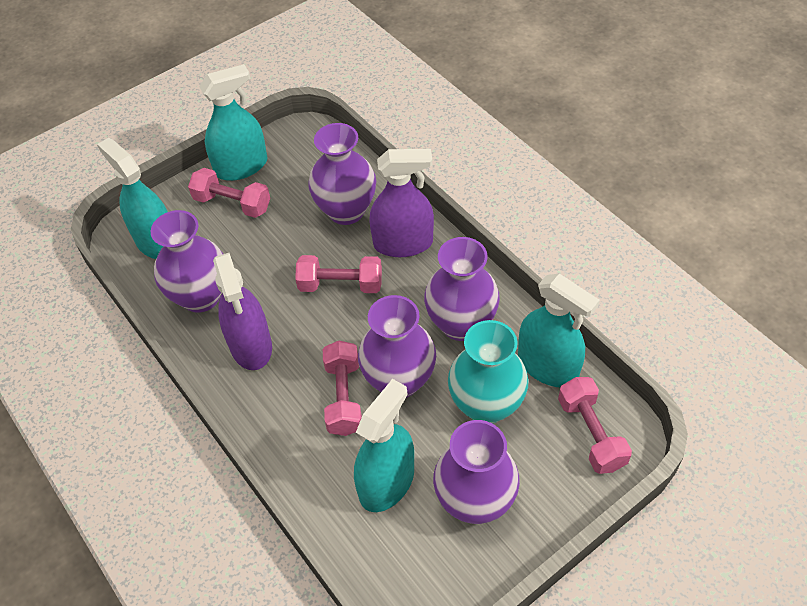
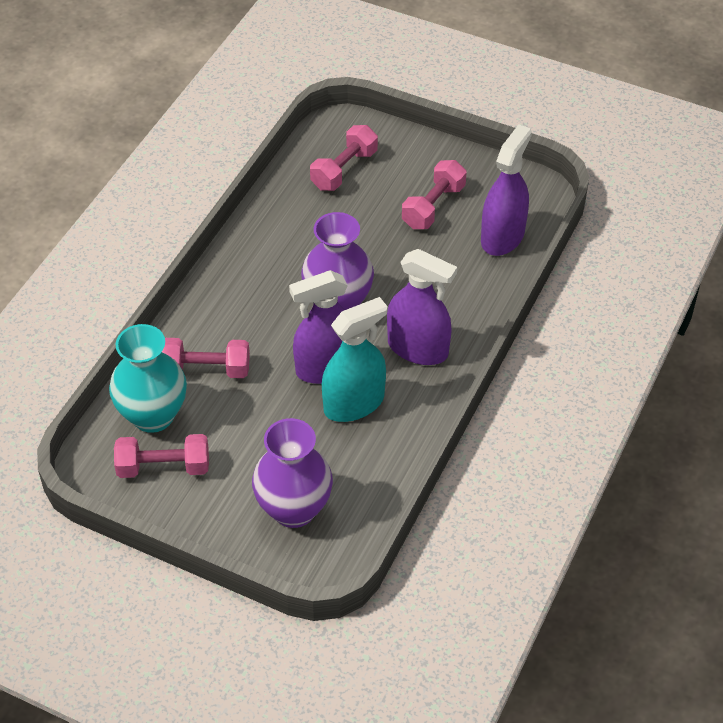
purple spray bottle: 2 -> 3
purple vase: 5 -> 2
turquoise spray bottle: 4 -> 1

